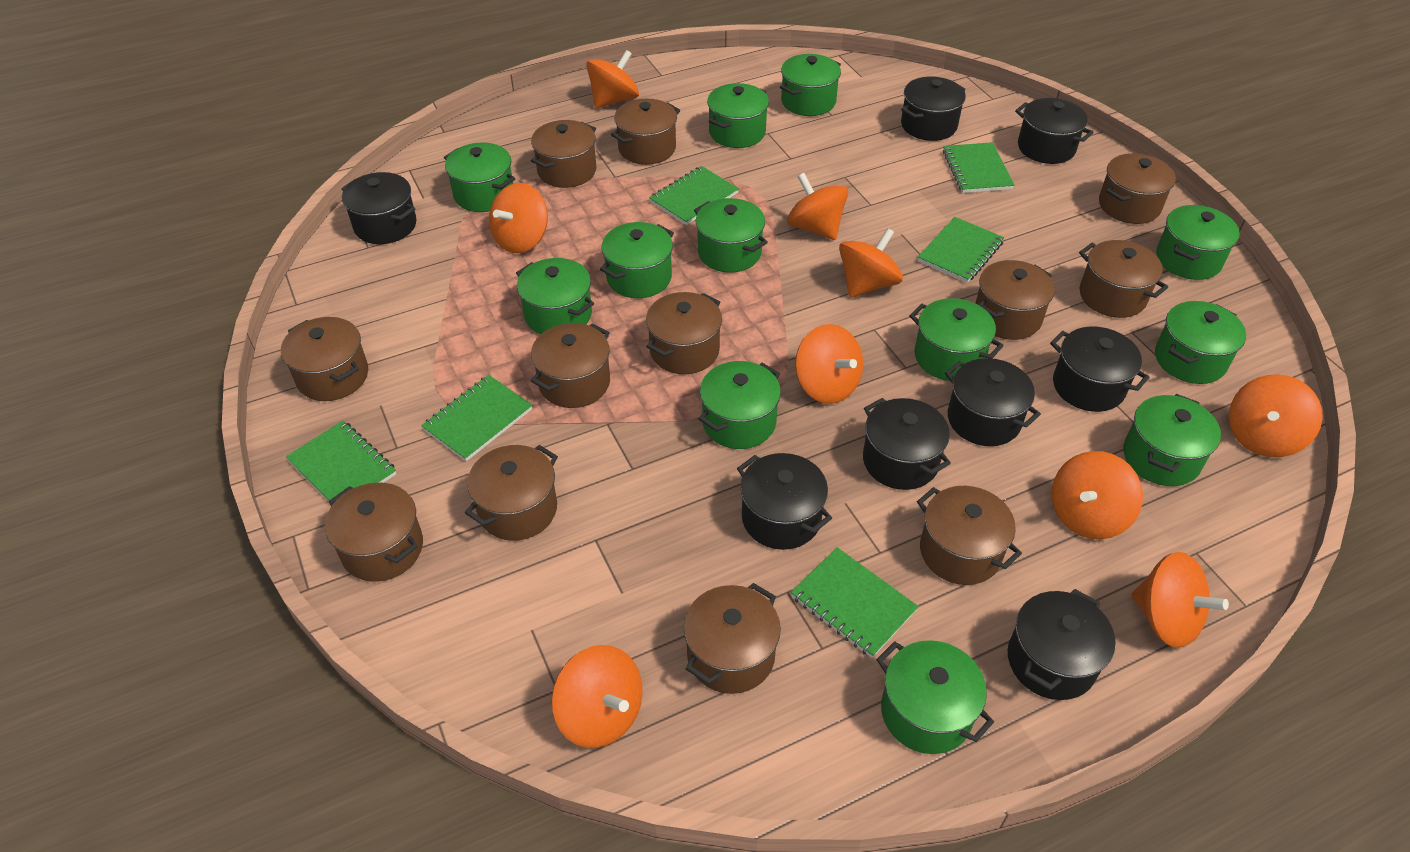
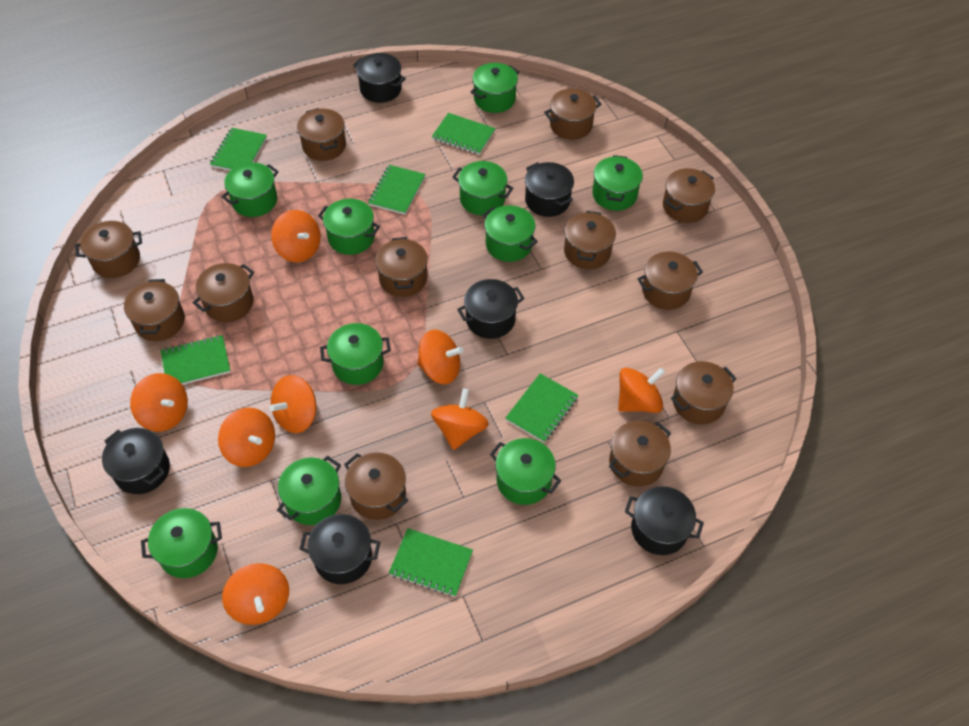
black pot: 8 -> 6
green pot: 12 -> 10
orange spinning top: 9 -> 8

